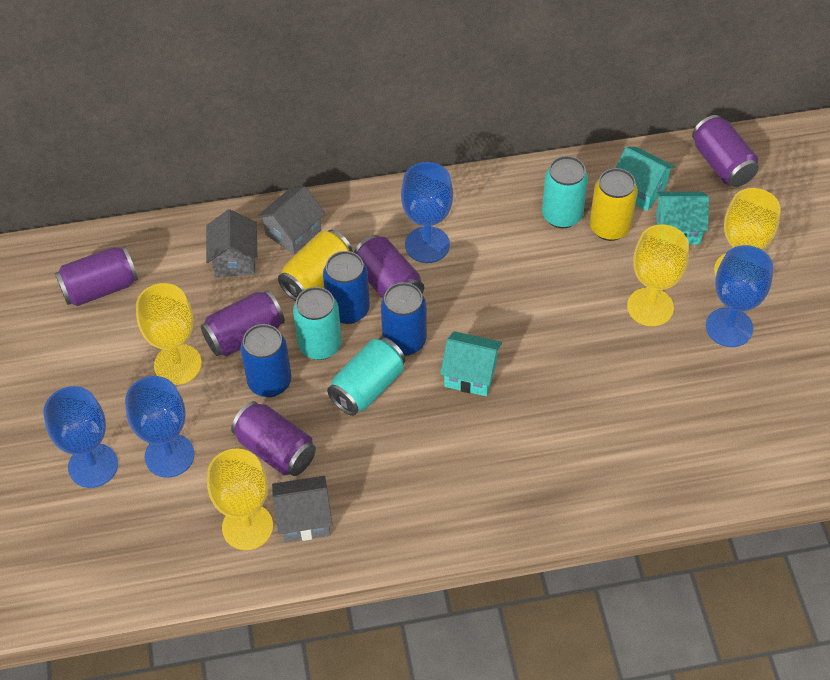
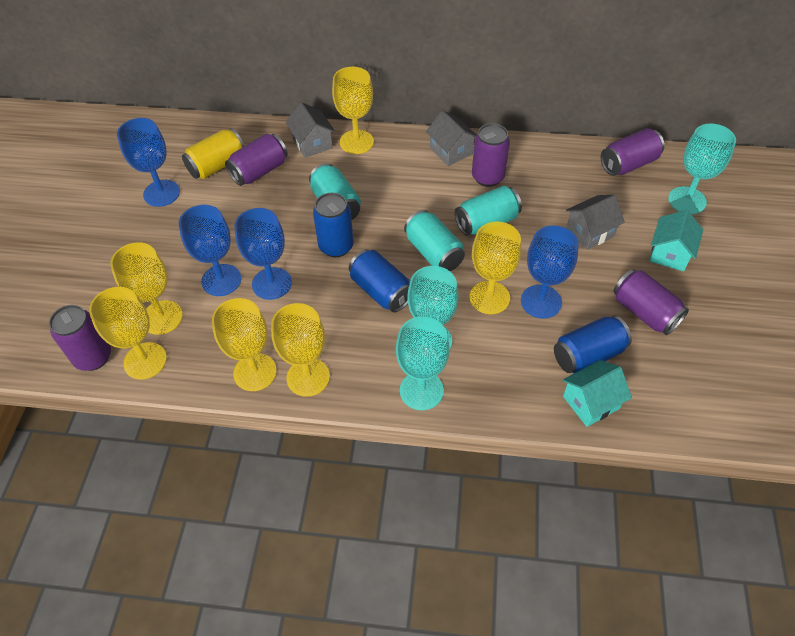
turquoise goblet: 0 -> 3
turquoise house: 3 -> 2
yellow can: 2 -> 1
yellow goblet: 4 -> 6

